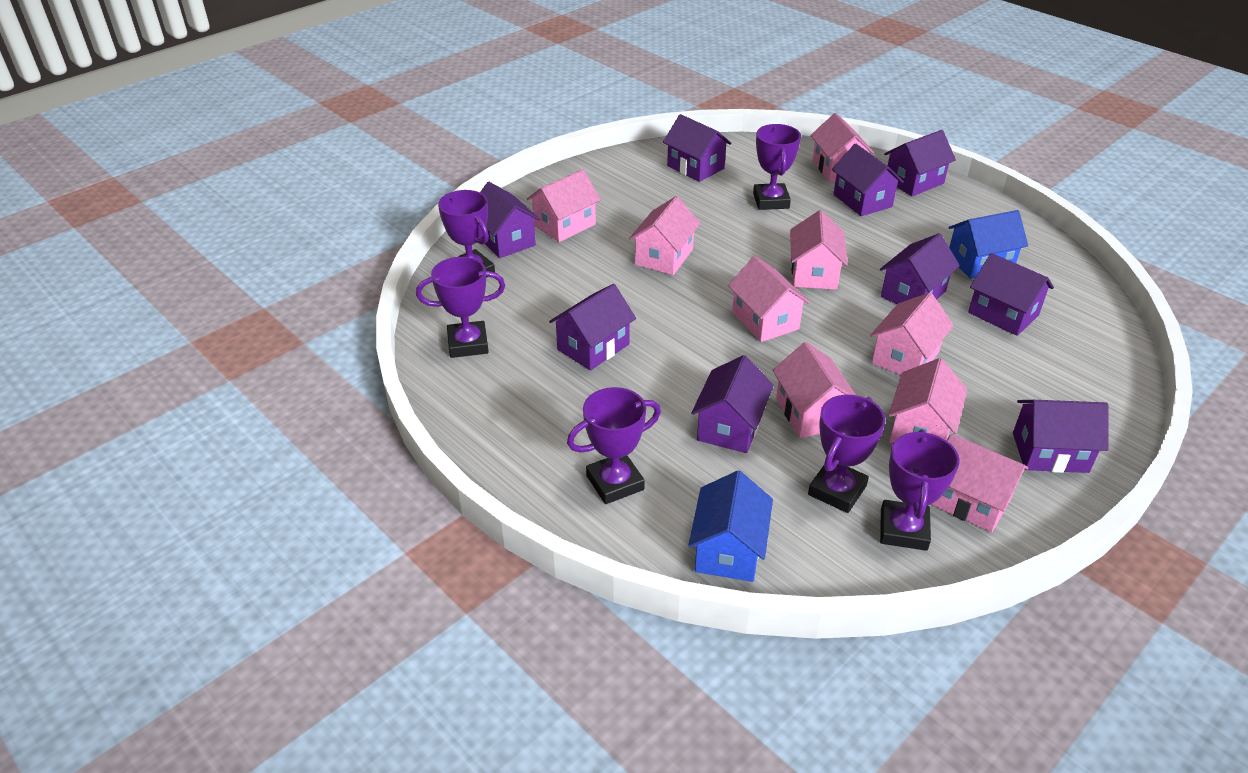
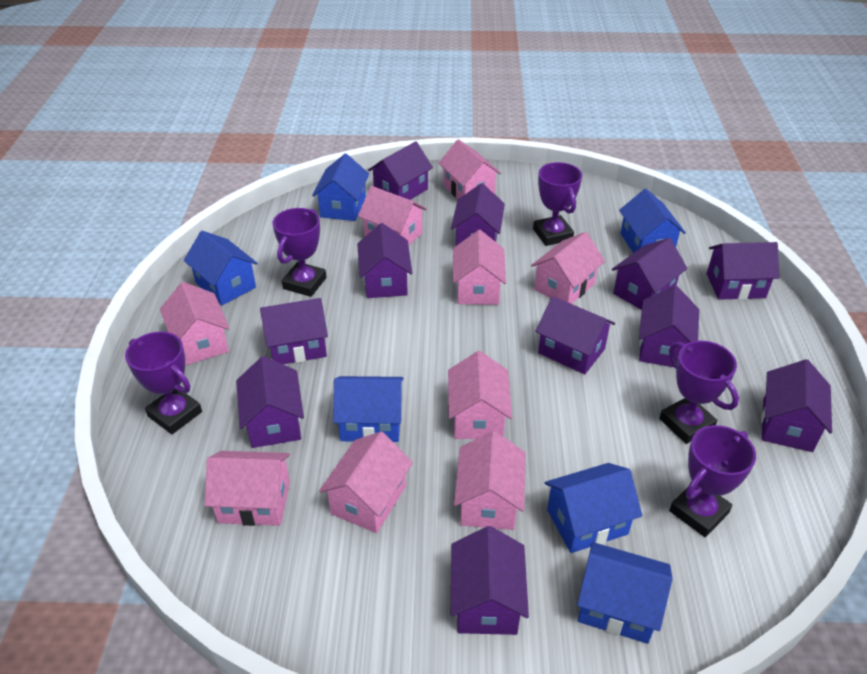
blue house: 2 -> 6
purple house: 9 -> 11
purple trophy: 6 -> 5

